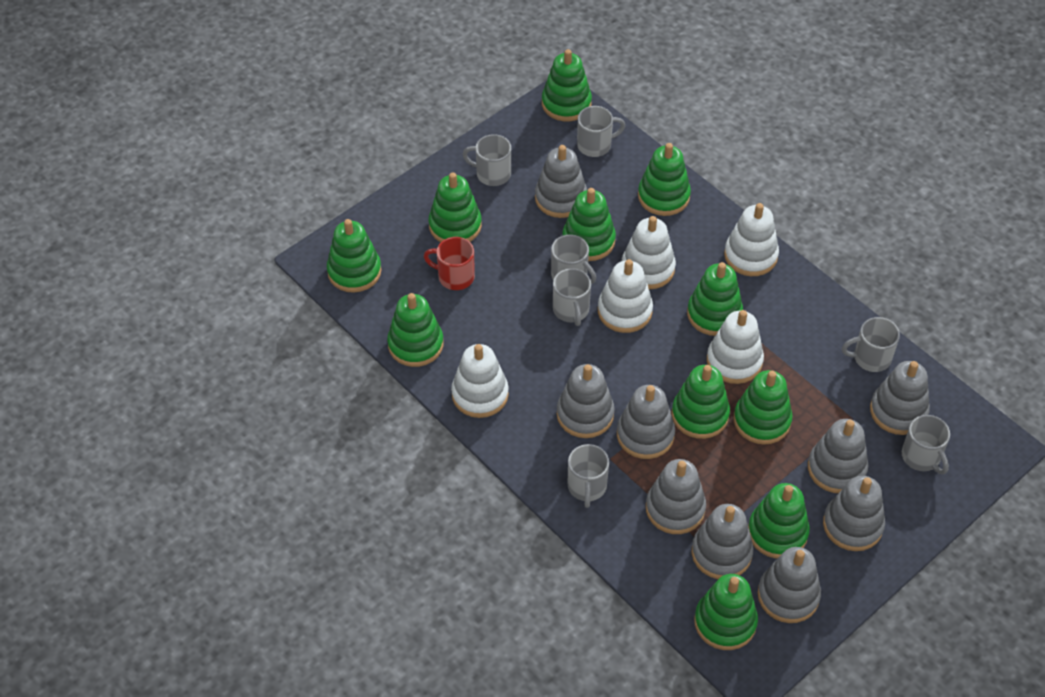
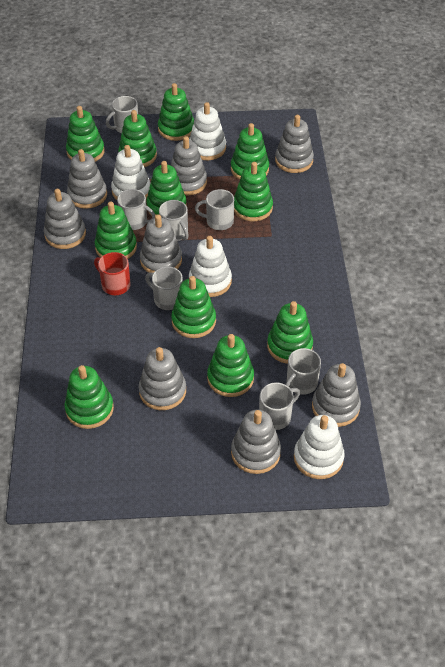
grey stacking toy: 9 -> 8
white stacking toy: 5 -> 4

